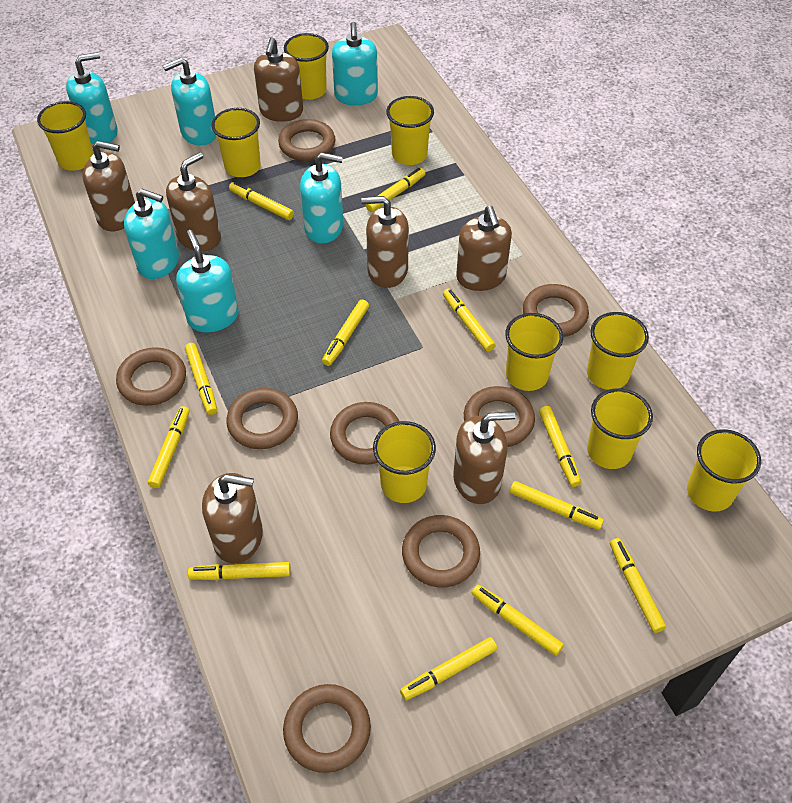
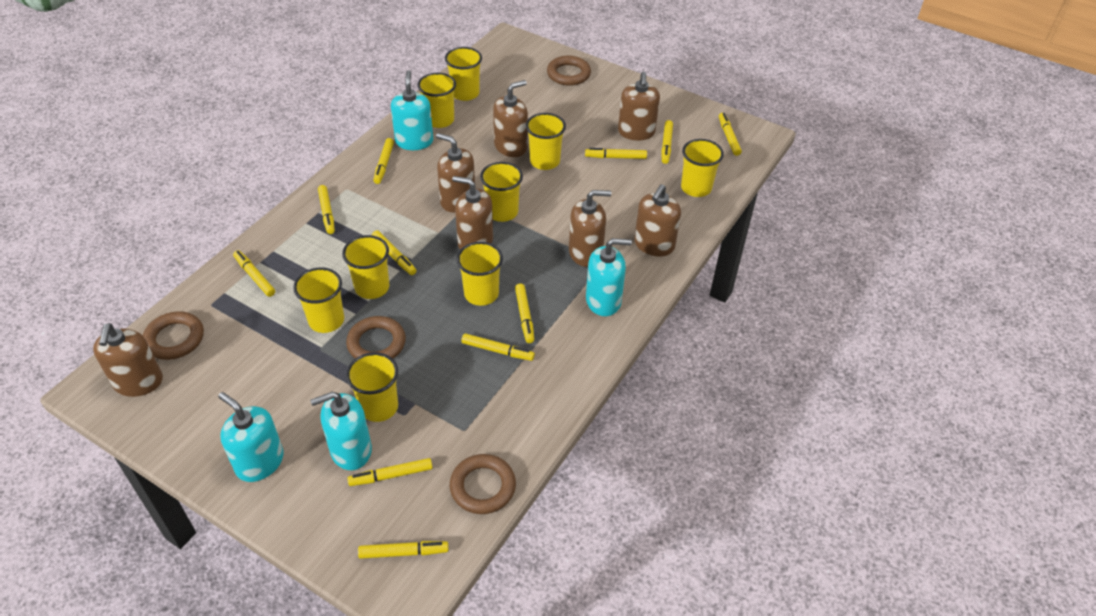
brown ring: 8 -> 4
turquoise soap dispenser: 6 -> 4
yellow marker: 12 -> 11

